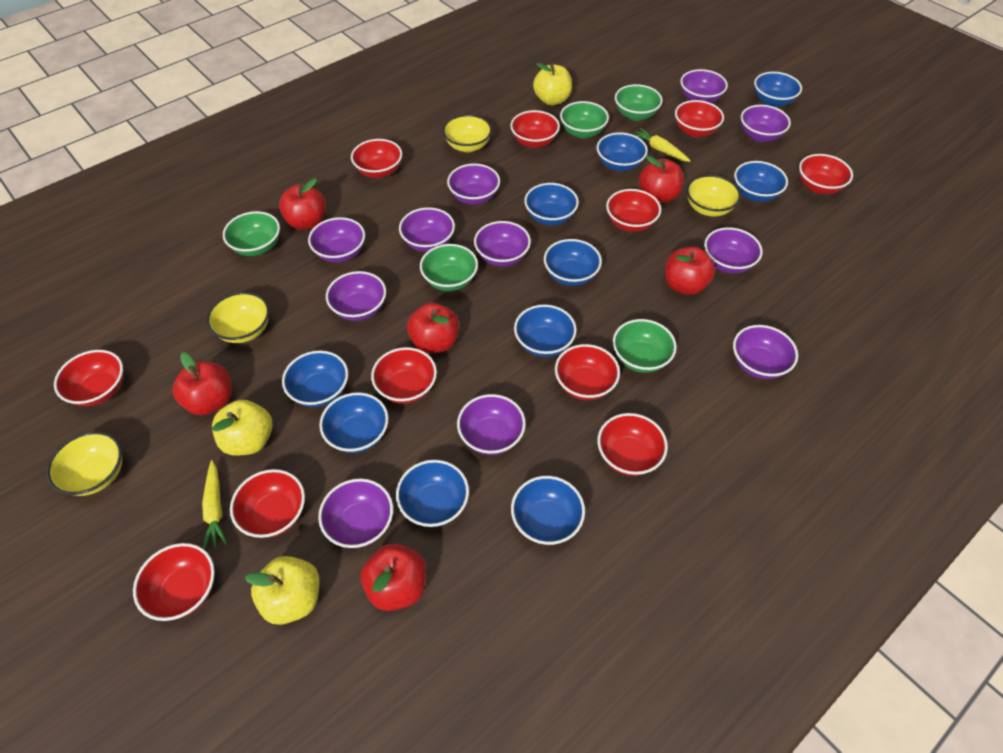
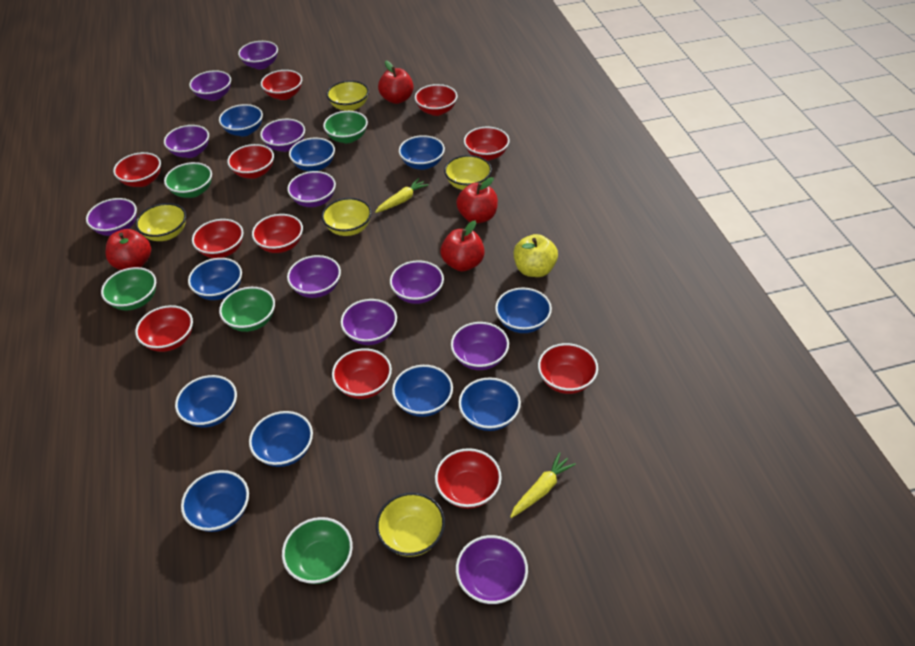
red apple: 6 -> 4
yellow apple: 3 -> 1
yellow bowl: 4 -> 5

